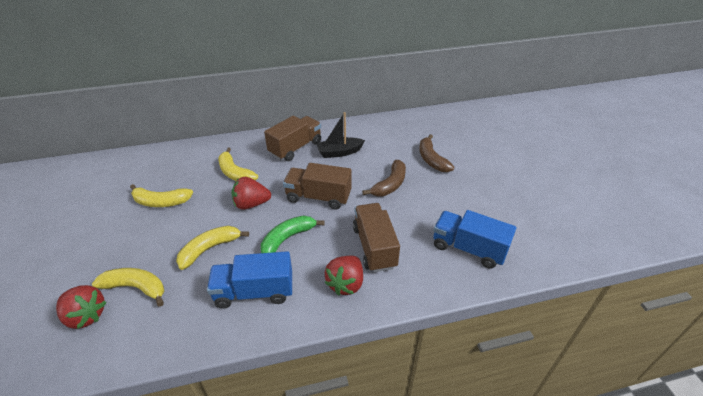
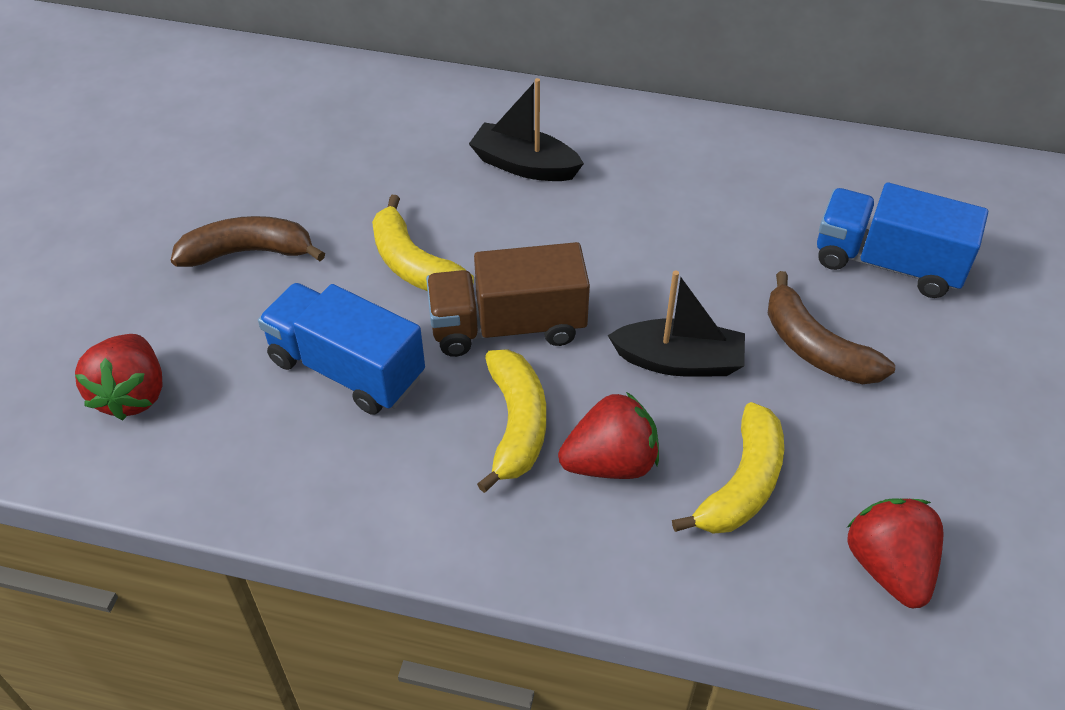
black boat: 1 -> 2
brown truck: 3 -> 1
green banana: 1 -> 0
yellow banana: 4 -> 3

